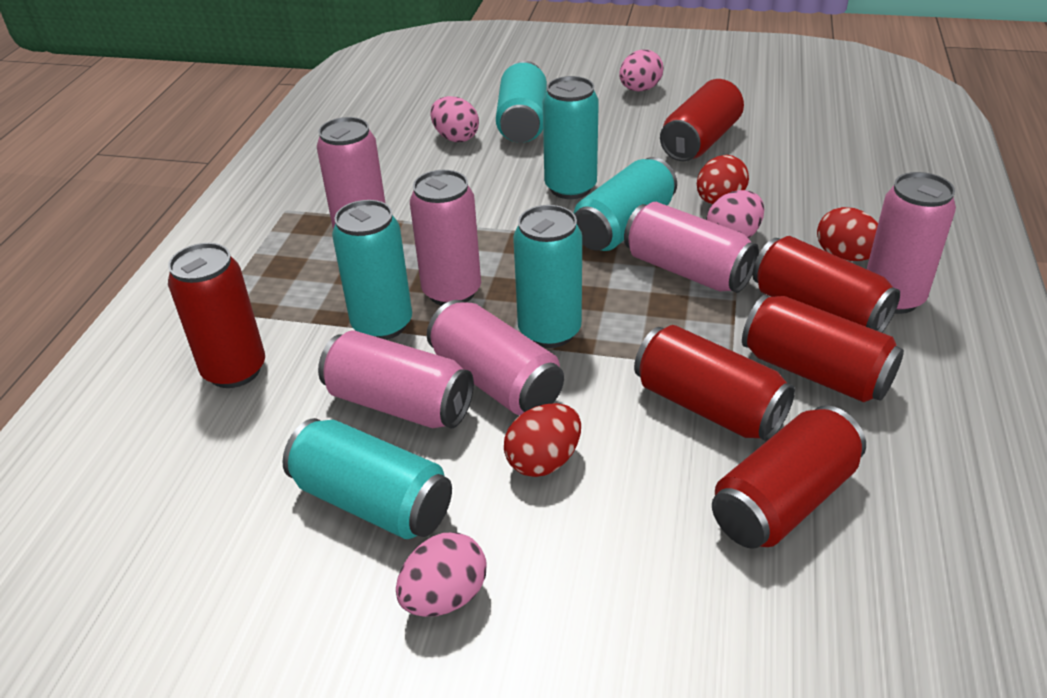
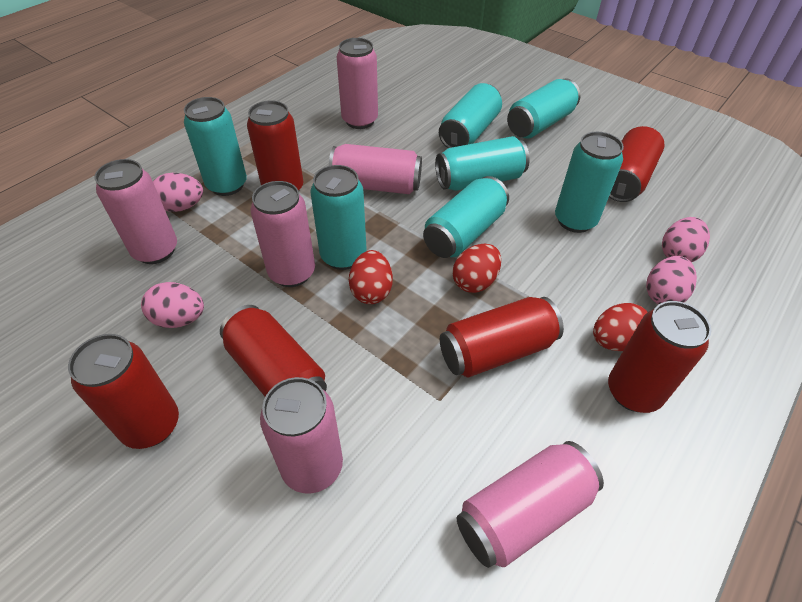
turquoise can: 6 -> 7

